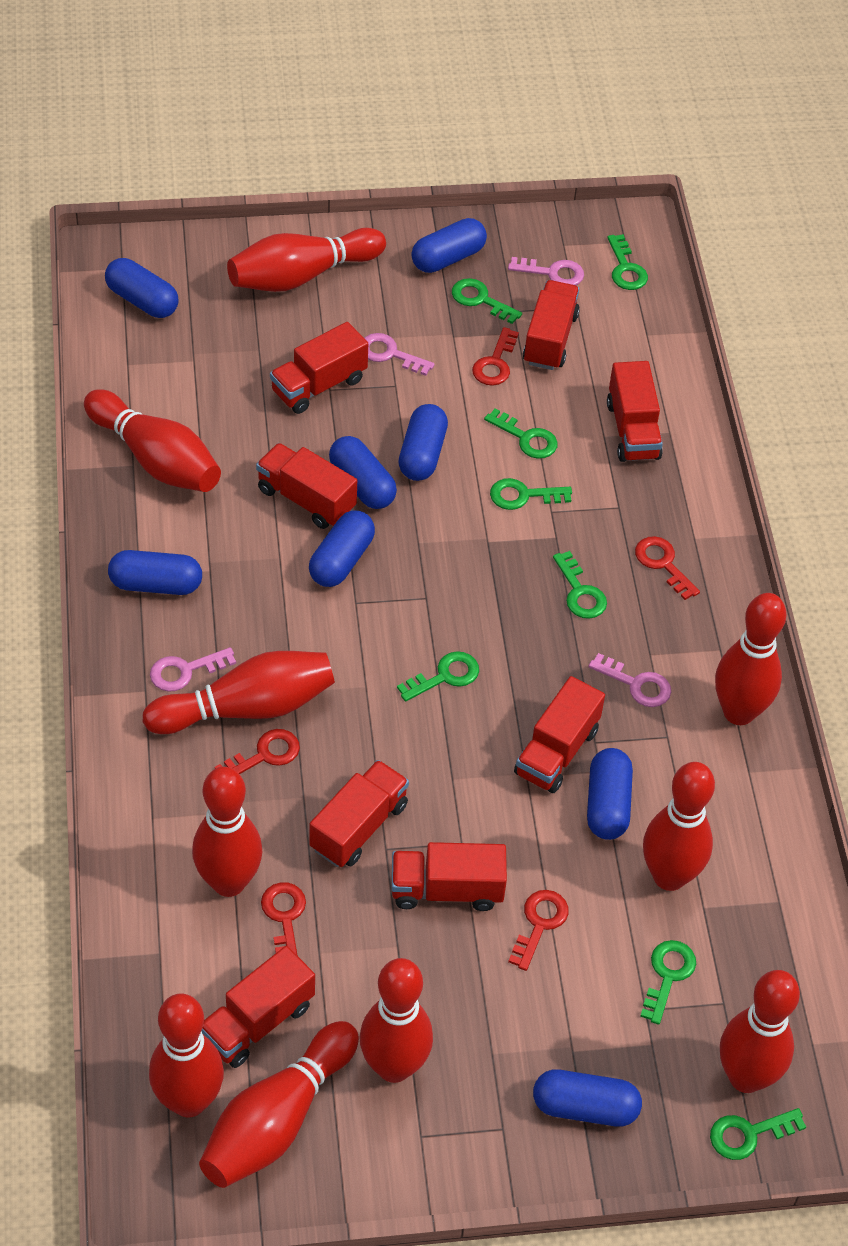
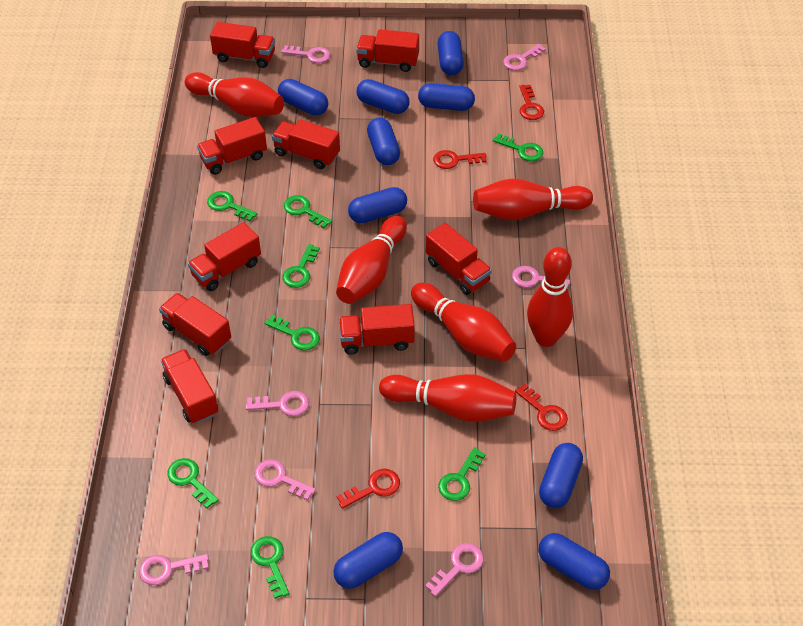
blue capsule: 8 -> 9
pink key: 4 -> 7
red bowling pin: 10 -> 6
red key: 5 -> 4
red truck: 8 -> 9

